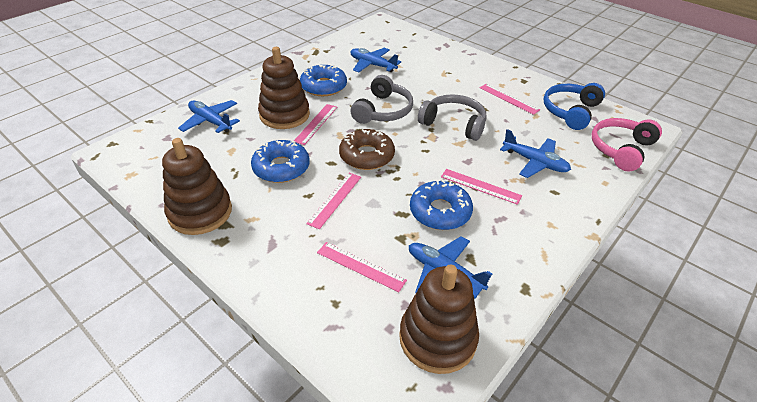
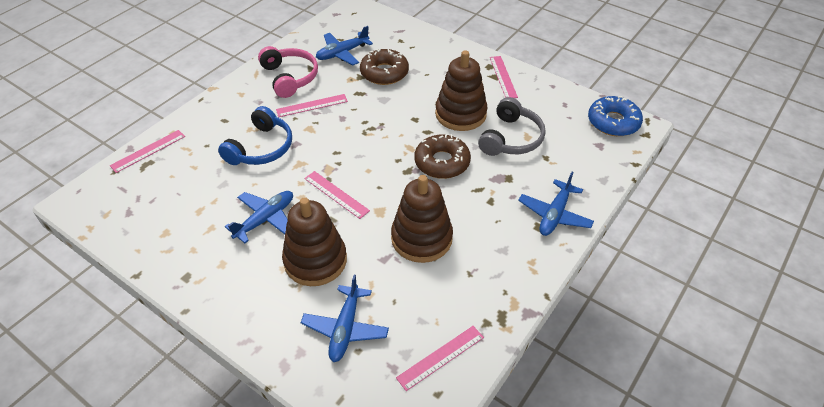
blue donut: 3 -> 1
brown donut: 1 -> 2
grey headphones: 2 -> 1

